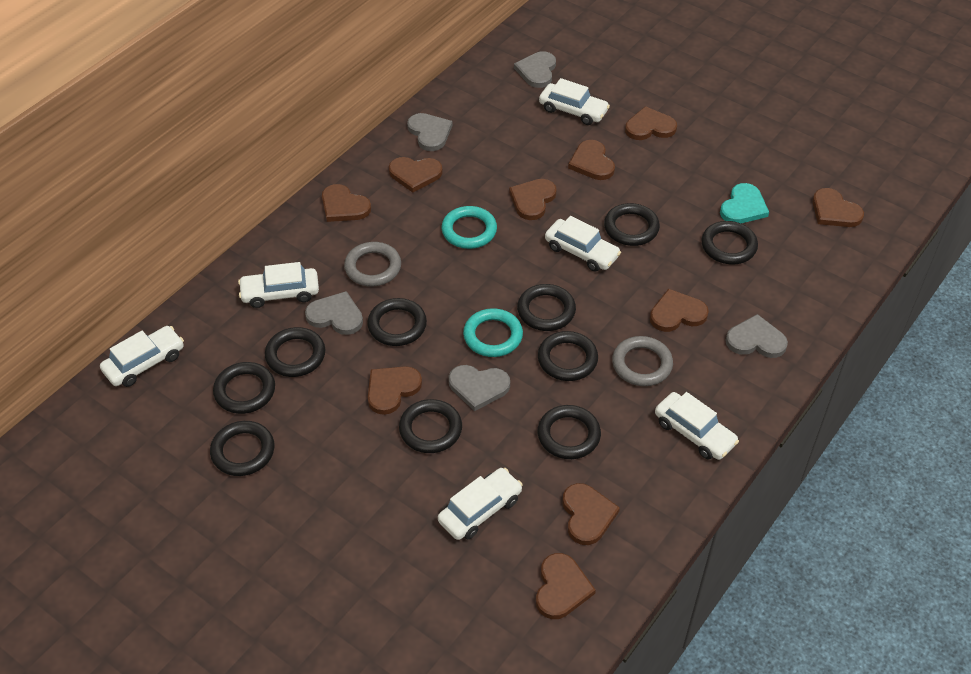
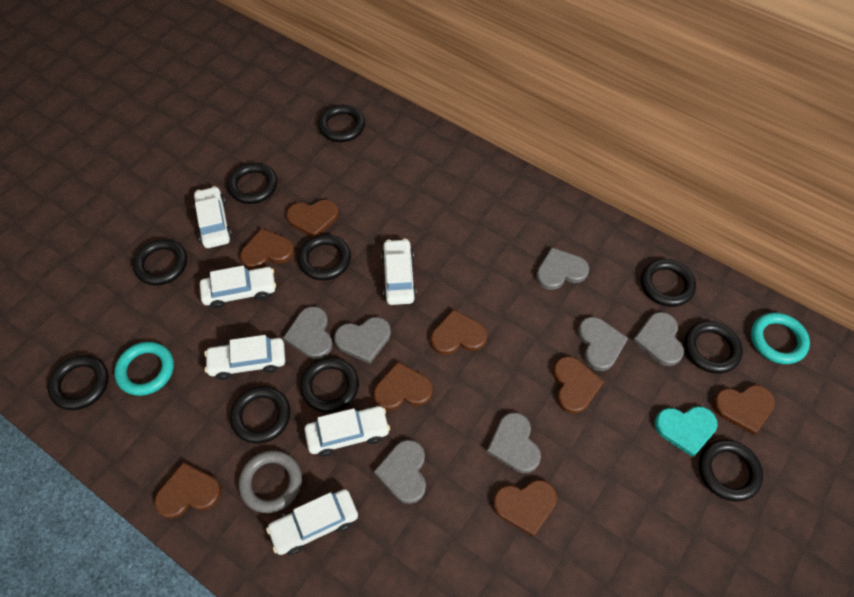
brown heart: 10 -> 8
grey heart: 5 -> 7
grey ring: 2 -> 1

